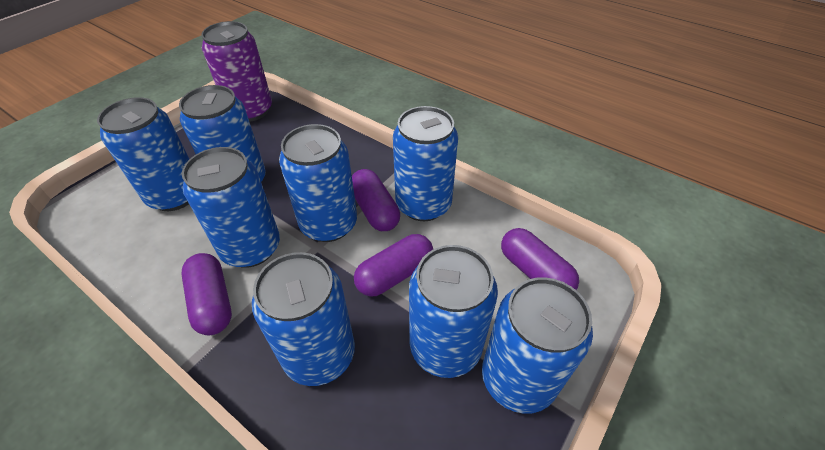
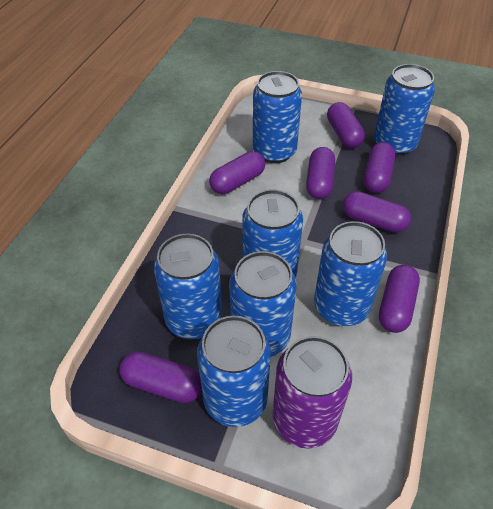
blue can: 8 -> 7
purple capsule: 4 -> 7

